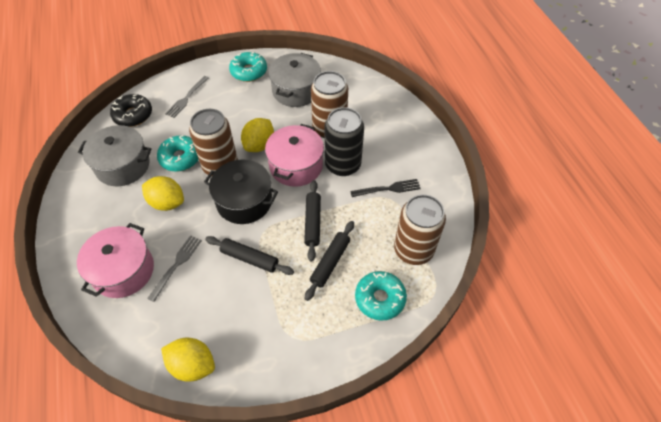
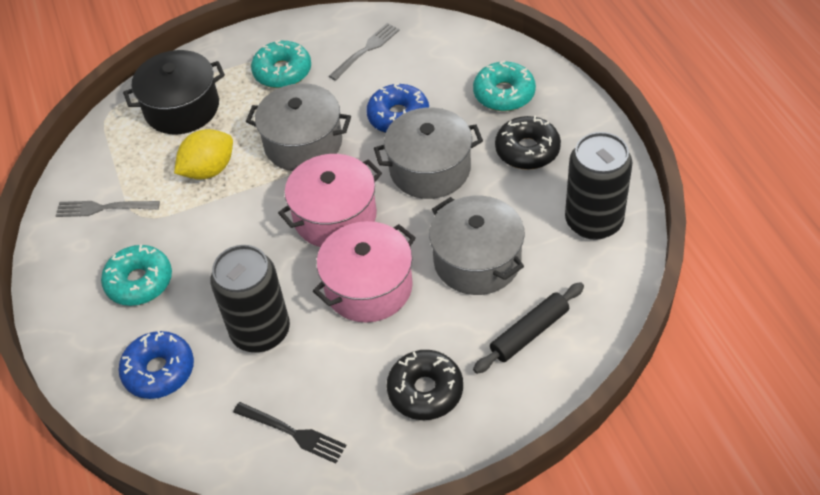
black can: 1 -> 2
black donut: 1 -> 2
black rolling pin: 3 -> 1
blue donut: 0 -> 2
brown can: 3 -> 0
grey pot: 2 -> 3
yellow lemon: 3 -> 1

